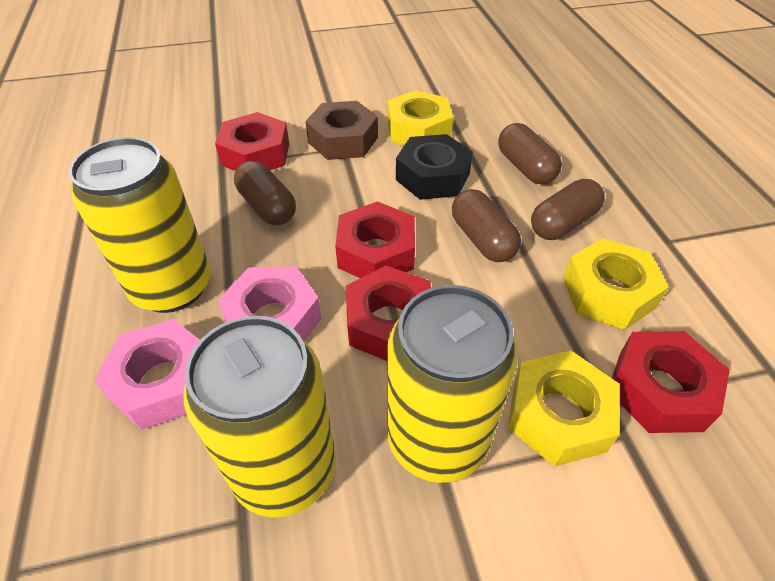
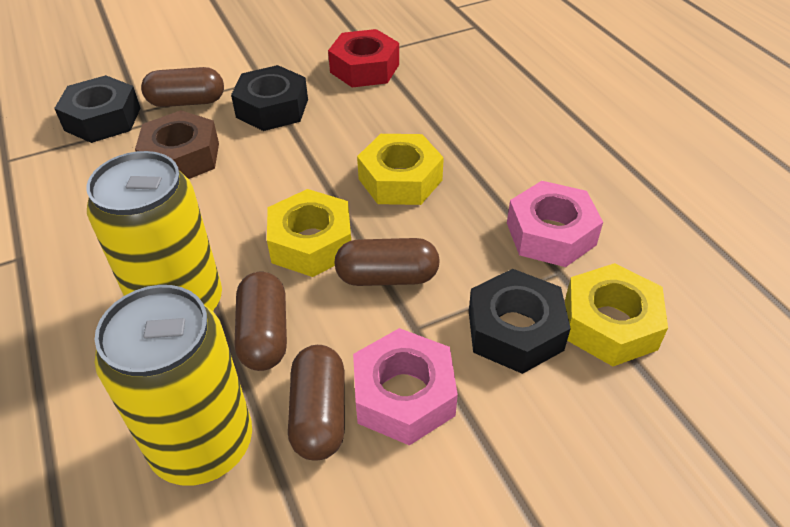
black nut: 1 -> 3
red nut: 4 -> 1
yellow can: 3 -> 2

